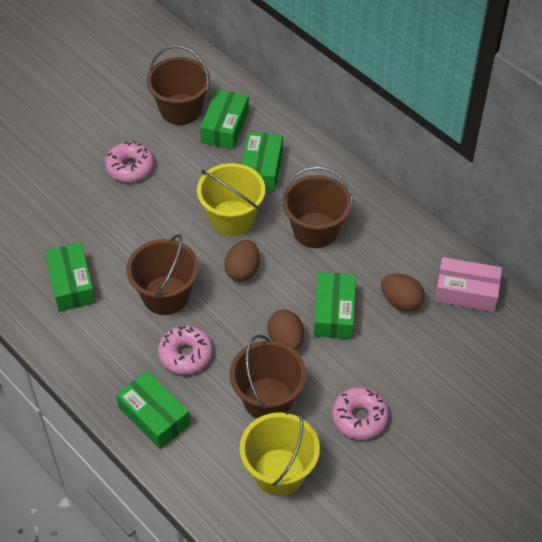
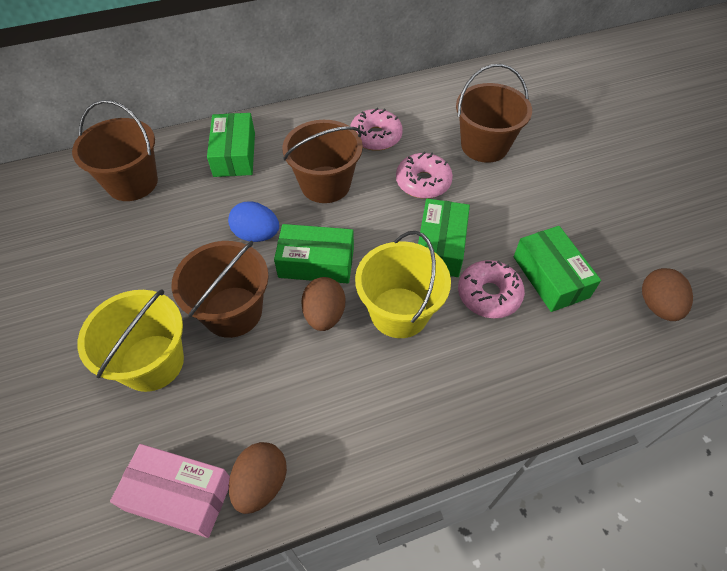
blue egg: 0 -> 1
green box: 5 -> 4

